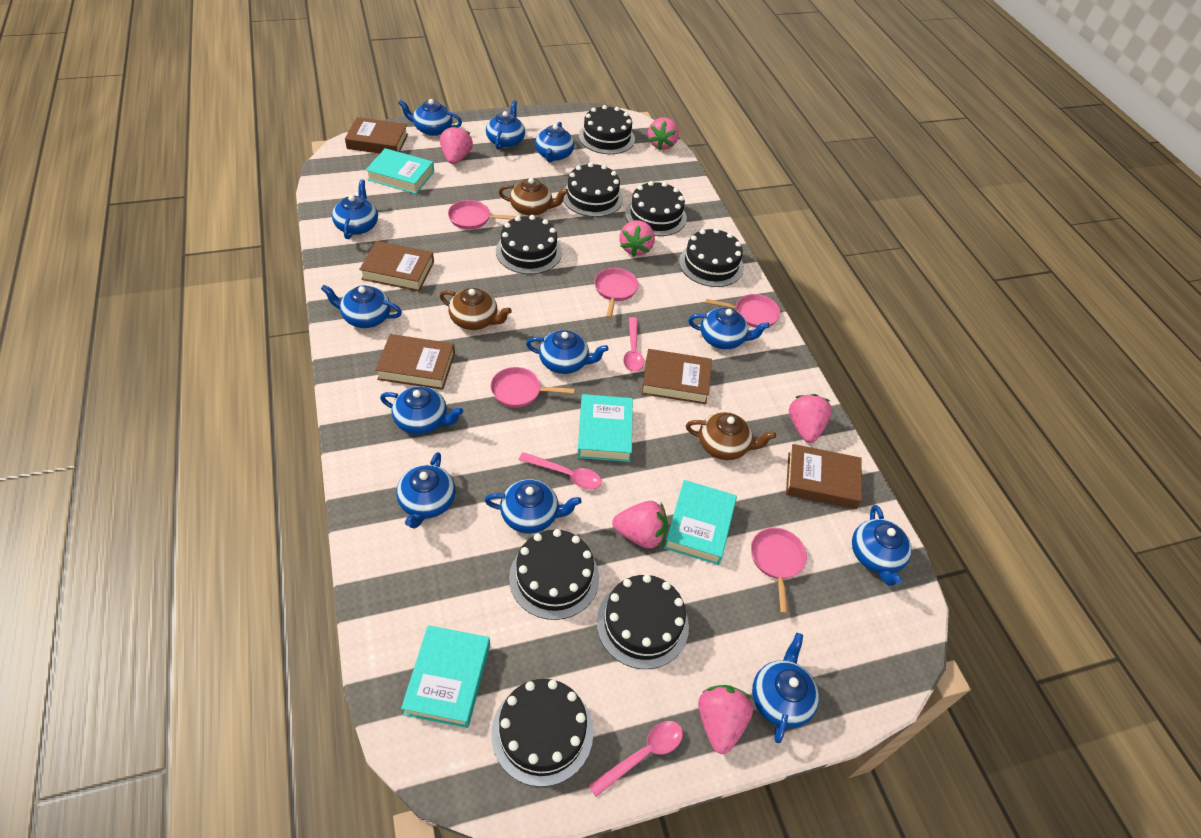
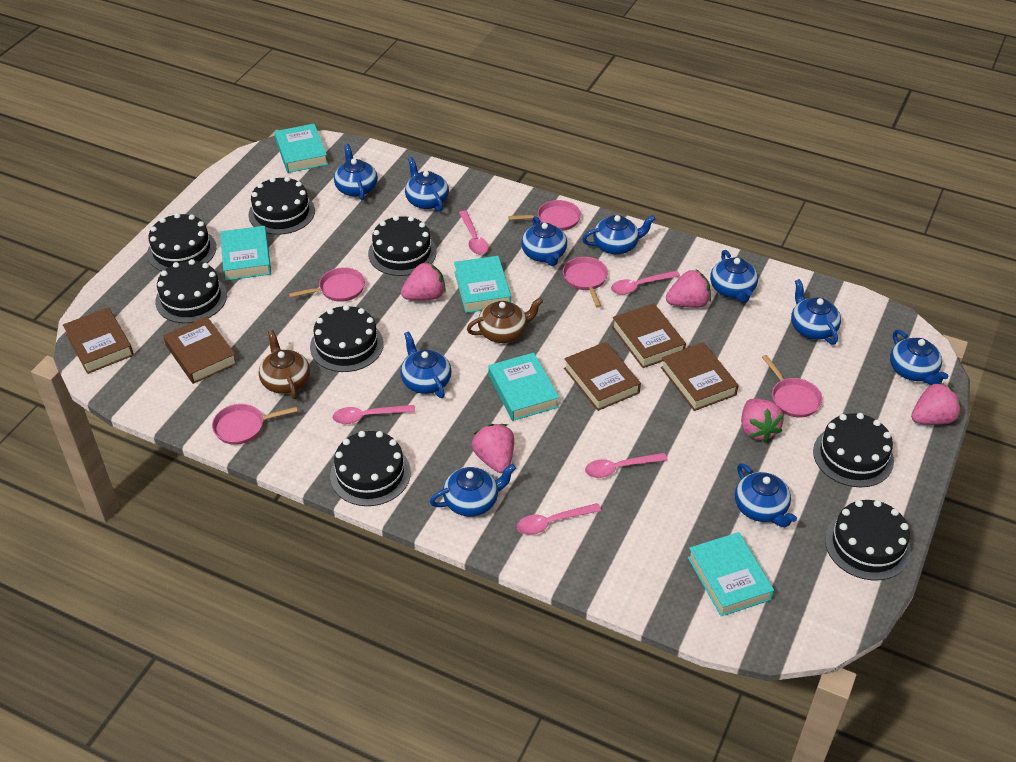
blue teapot: 12 -> 10
brown teapot: 3 -> 2
pink spoon: 3 -> 5
pink strawberry: 6 -> 5
turquoise book: 4 -> 5

